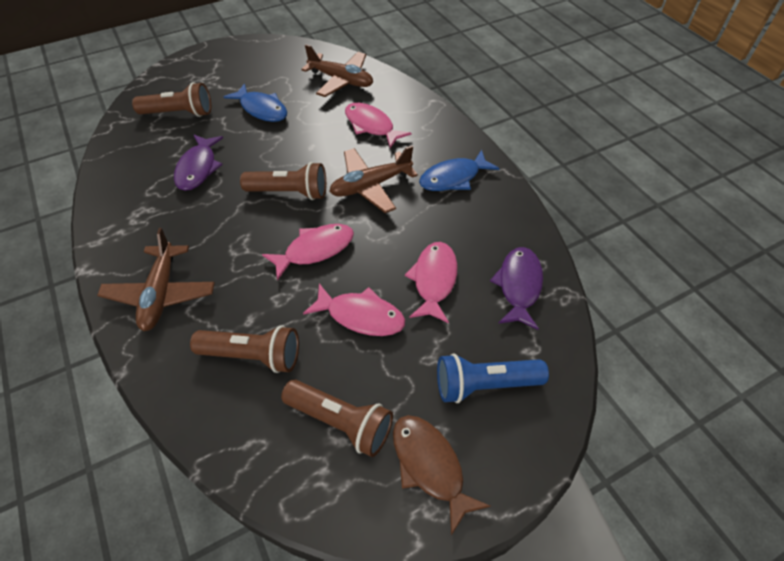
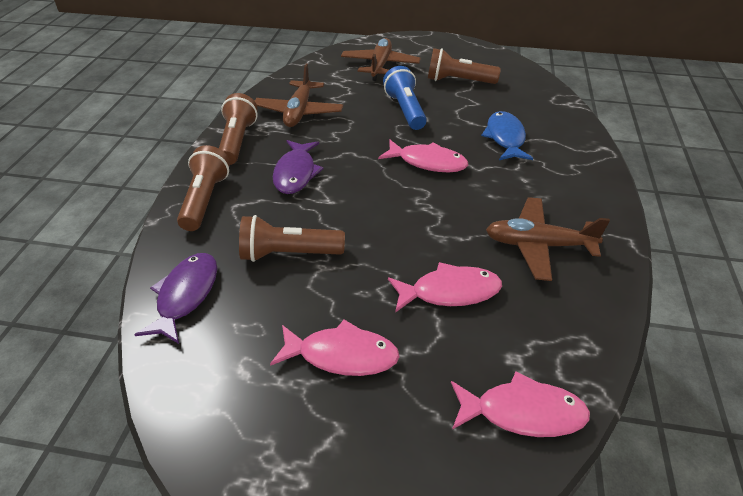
blue fish: 2 -> 1
brown fish: 1 -> 0

